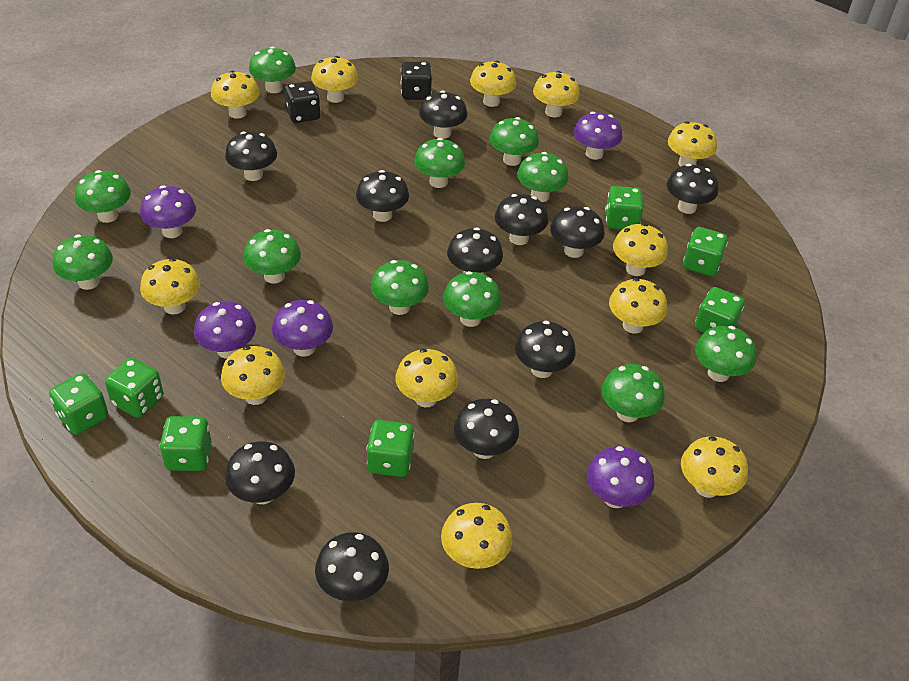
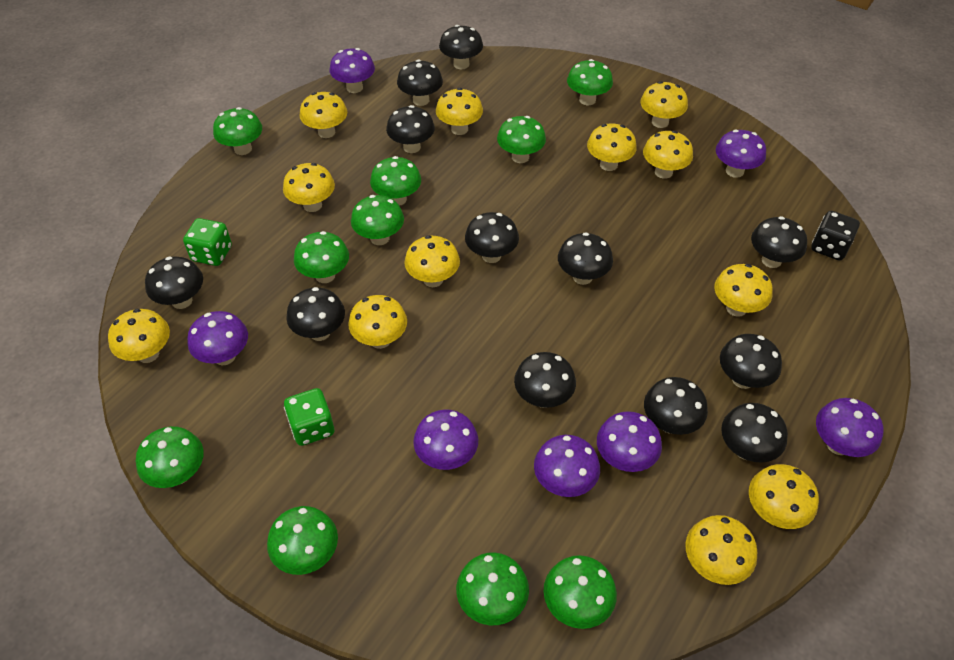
black dice: 2 -> 1
black mushroom: 11 -> 12
green dice: 7 -> 2
green mushroom: 11 -> 10
purple mushroom: 5 -> 7

